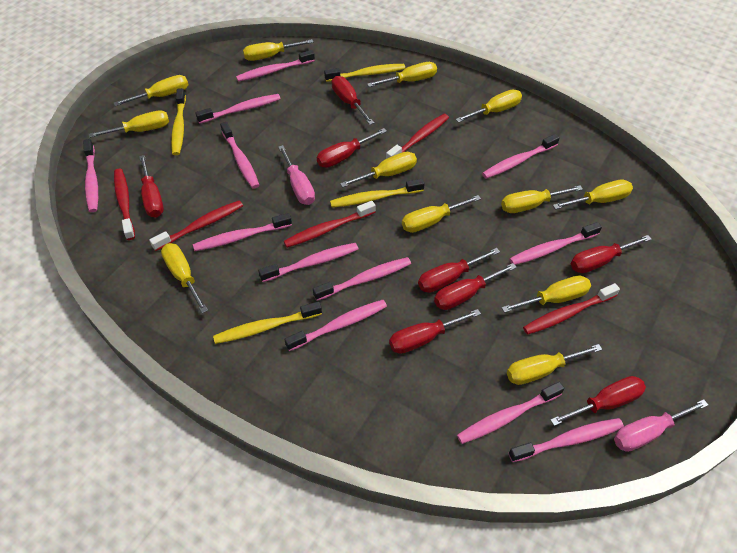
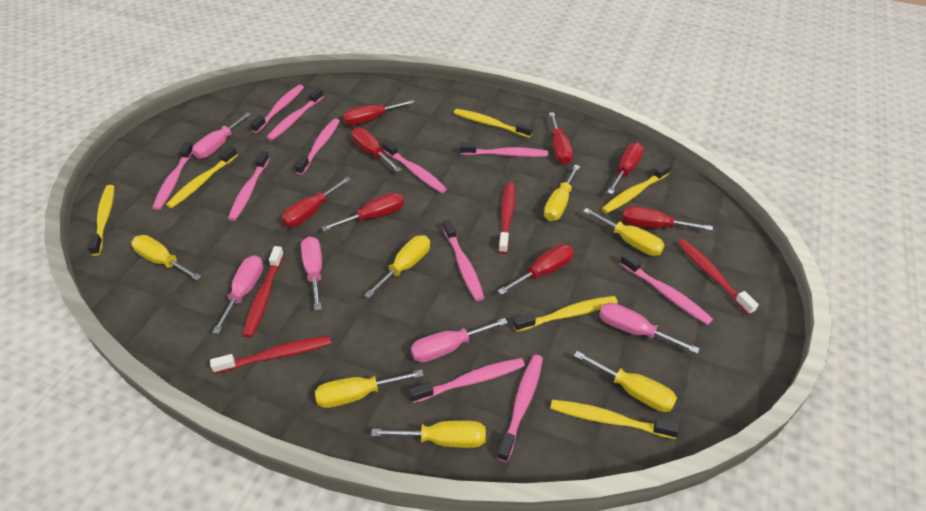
pink screwdriver: 2 -> 5
pink toothbrush: 12 -> 11
red toothbrush: 5 -> 4
yellow screwdriver: 12 -> 7
yellow toothbrush: 4 -> 6

